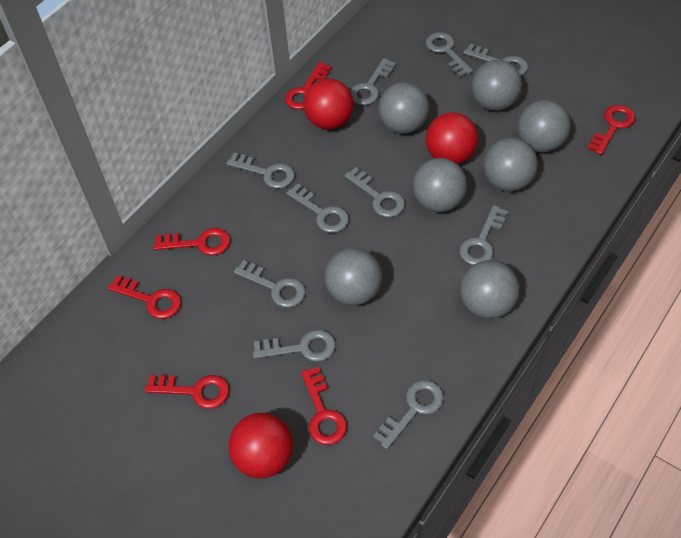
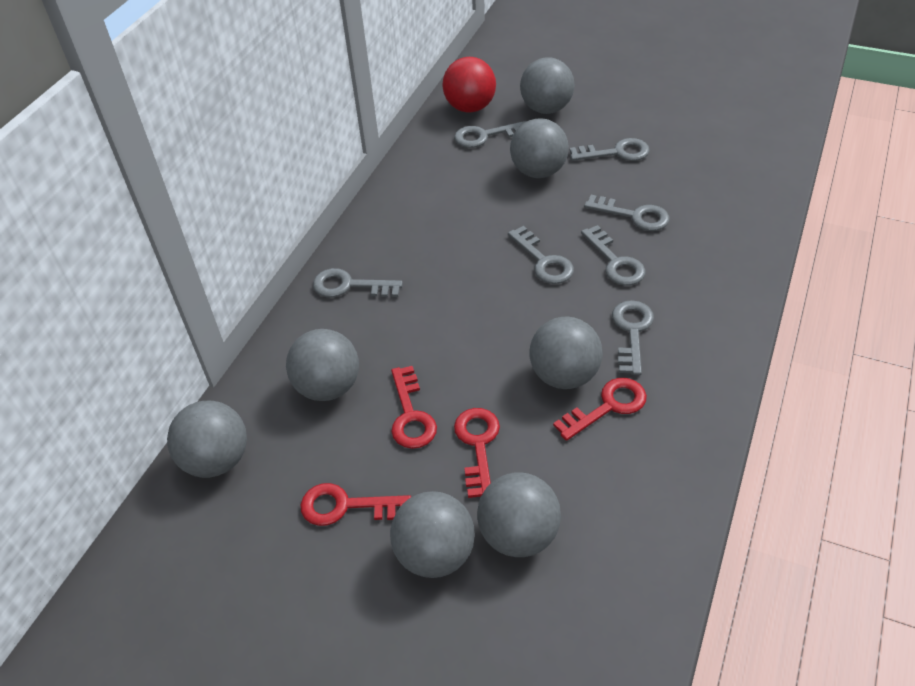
grey key: 10 -> 7
red ball: 3 -> 1
red key: 6 -> 4

